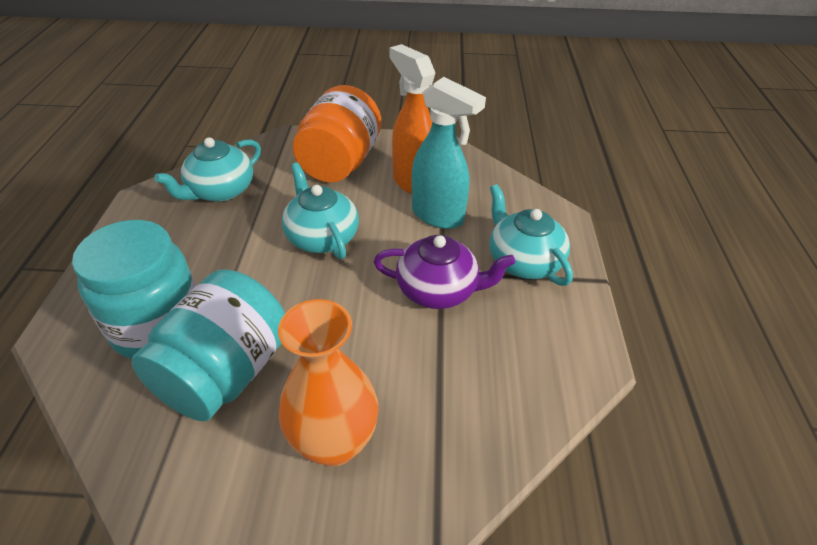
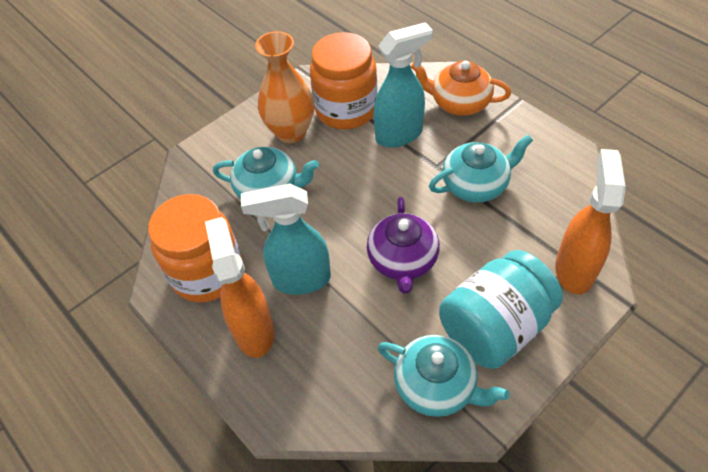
orange jar: 1 -> 2
orange spray bottle: 1 -> 2
orange teapot: 0 -> 1
turquoise jar: 2 -> 1
turquoise spray bottle: 1 -> 2

